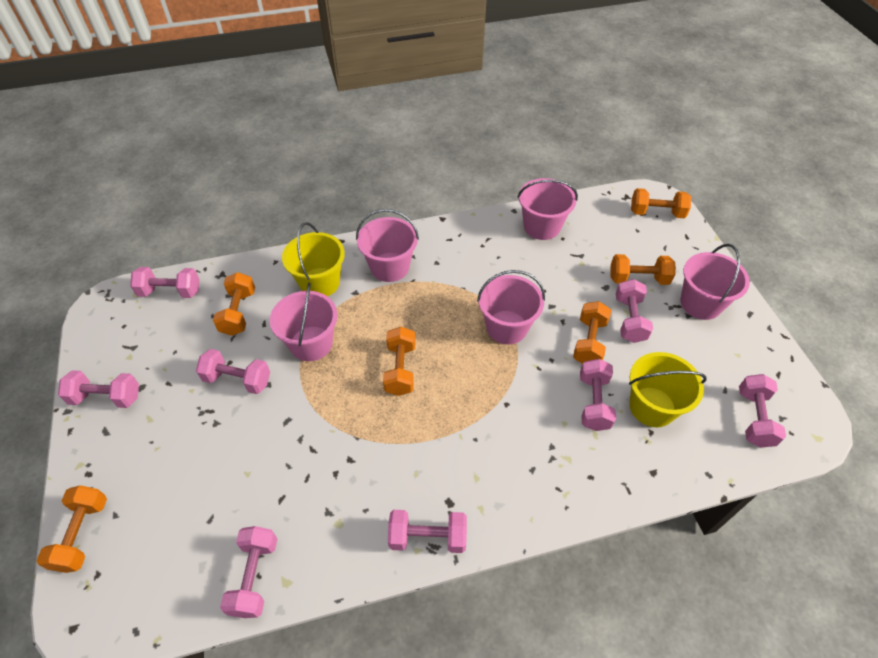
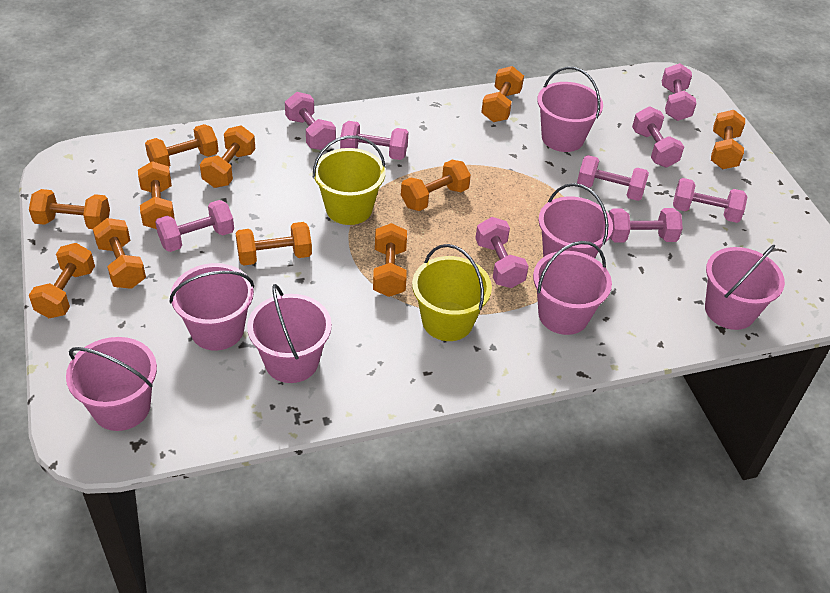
orange dumbbell: 6 -> 11
pink bucket: 5 -> 7
pink dumbbell: 8 -> 9

